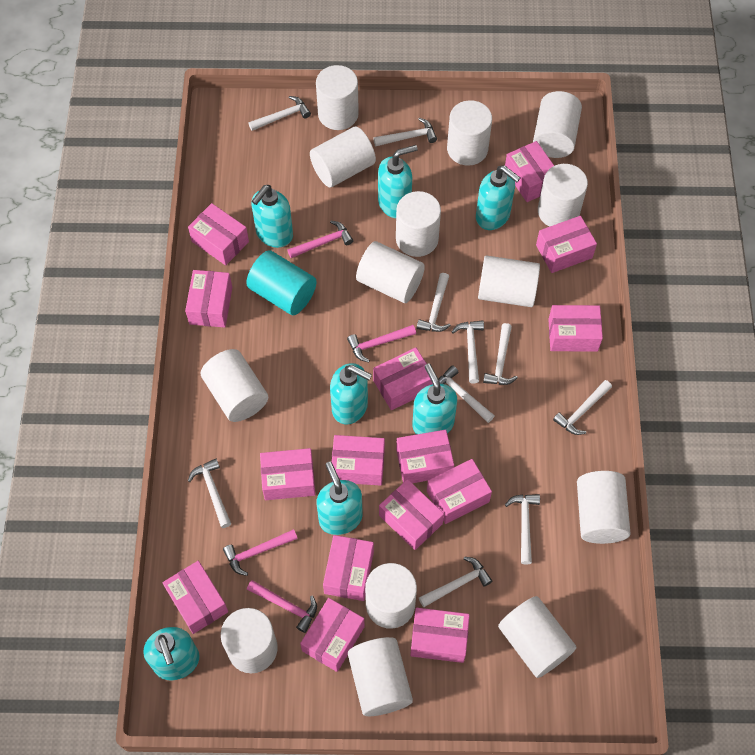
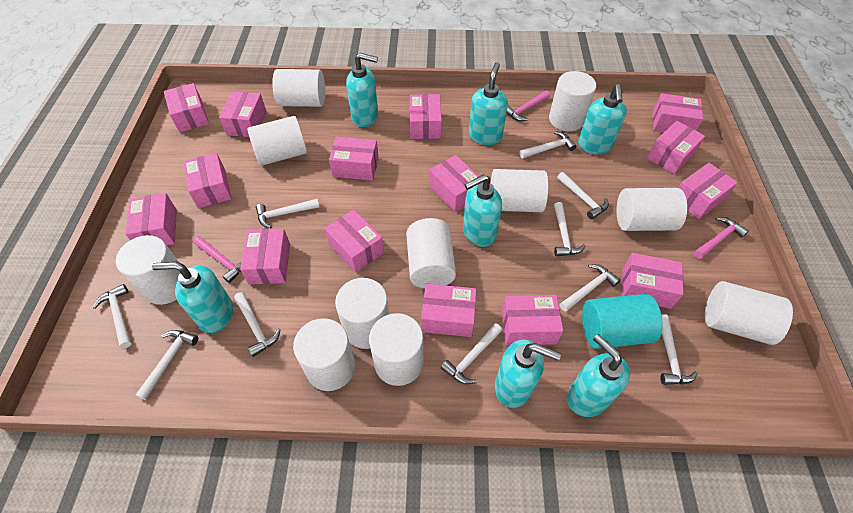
pink hammer: 4 -> 3
white cylinder: 14 -> 11

